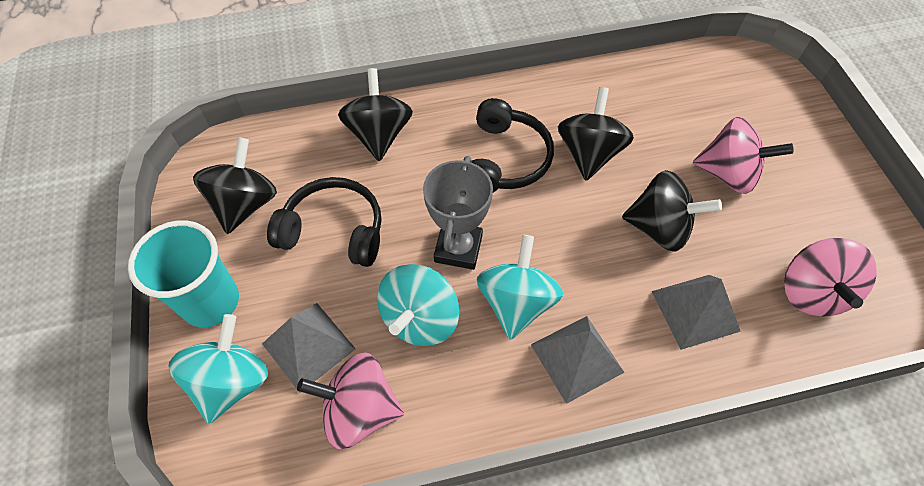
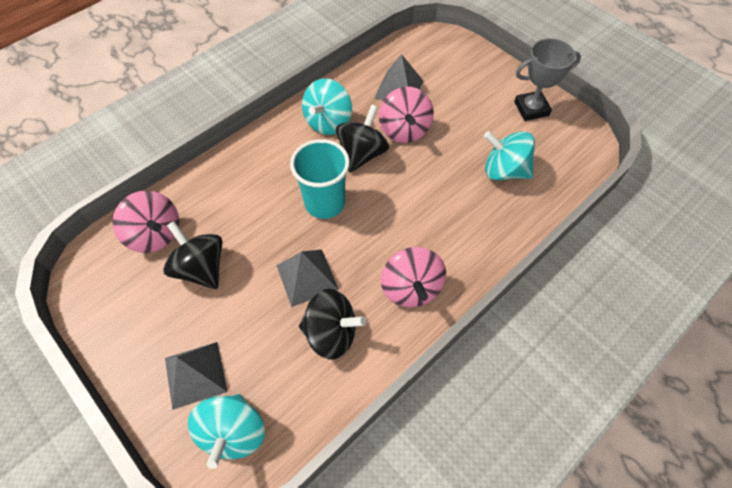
black headphones: 2 -> 0
black spinning top: 4 -> 3

